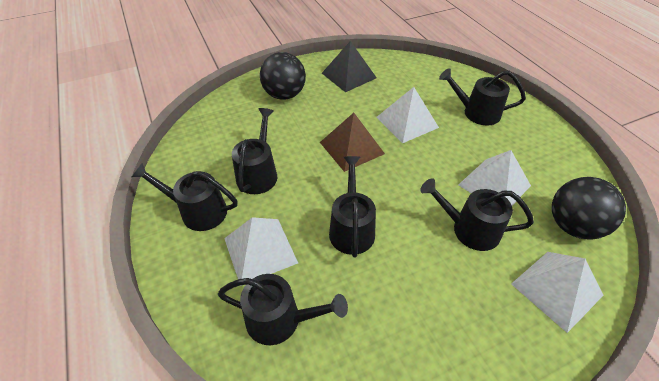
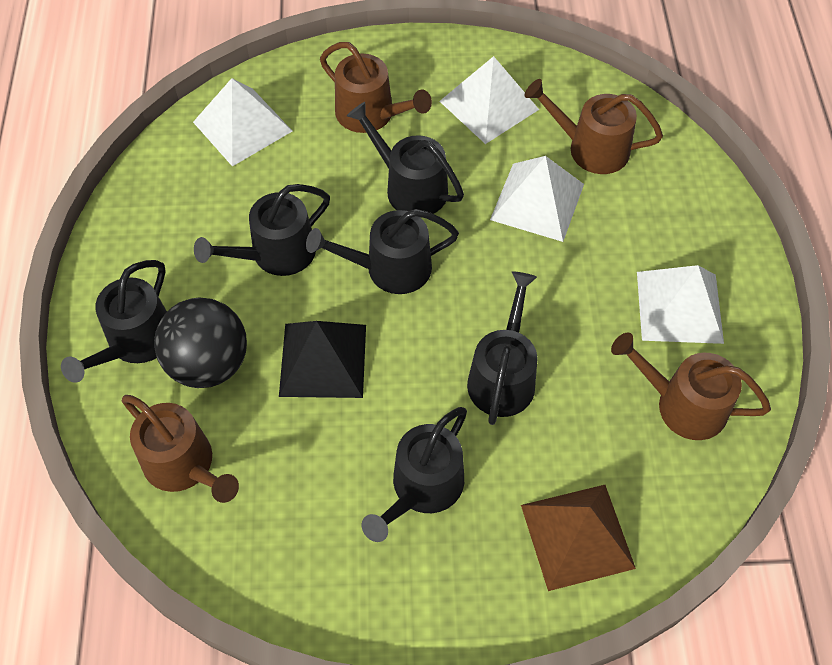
black ball: 2 -> 1
brown watering can: 0 -> 4

